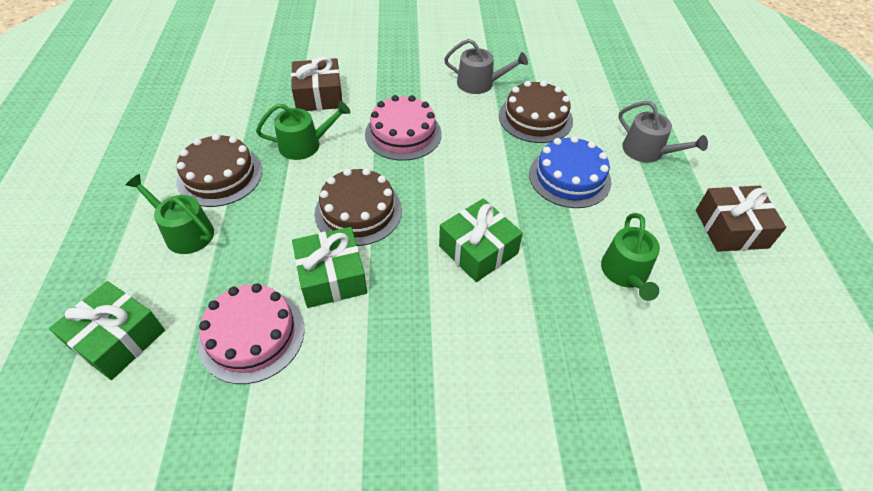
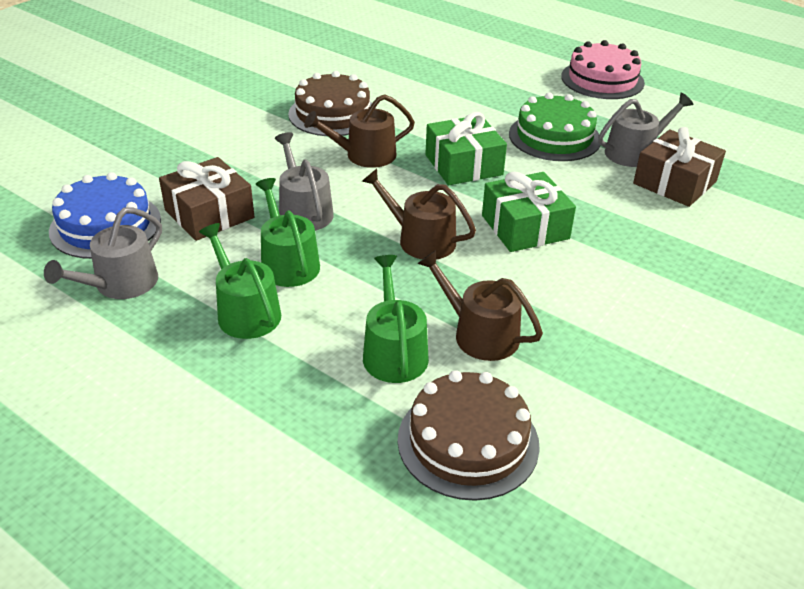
brown cake: 3 -> 2
brown watering can: 0 -> 3
green cake: 0 -> 1
green gift: 3 -> 2
grey watering can: 2 -> 3
pink cake: 2 -> 1

